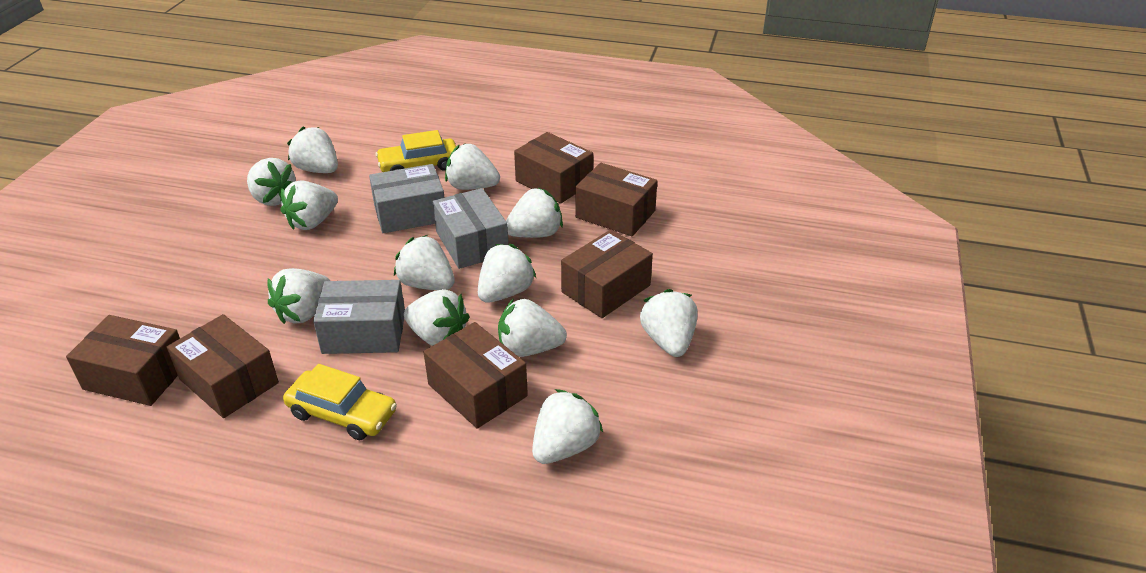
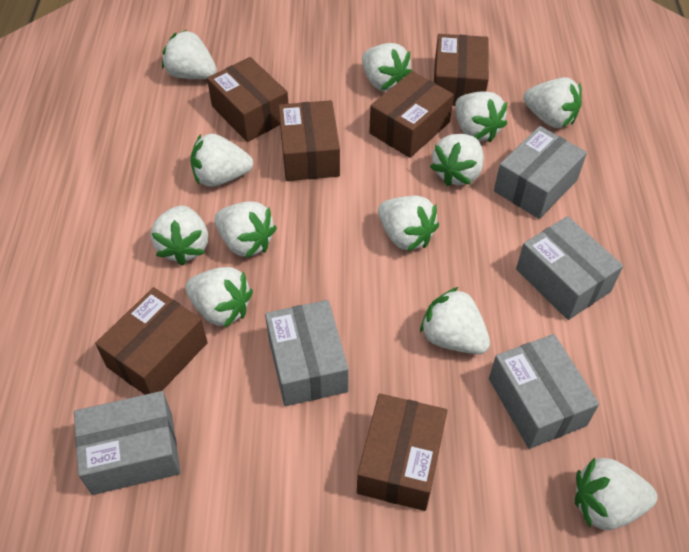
grey box: 3 -> 5
yellow car: 2 -> 0

